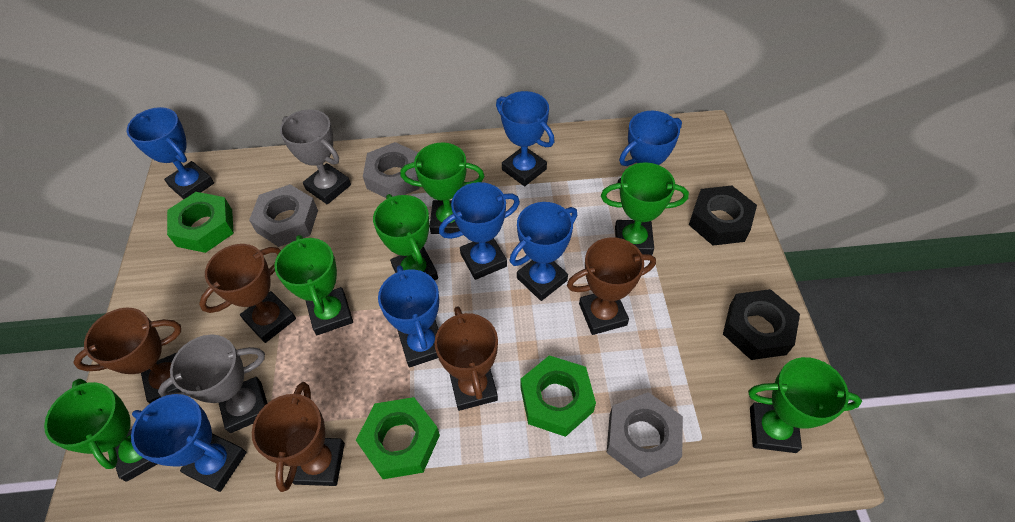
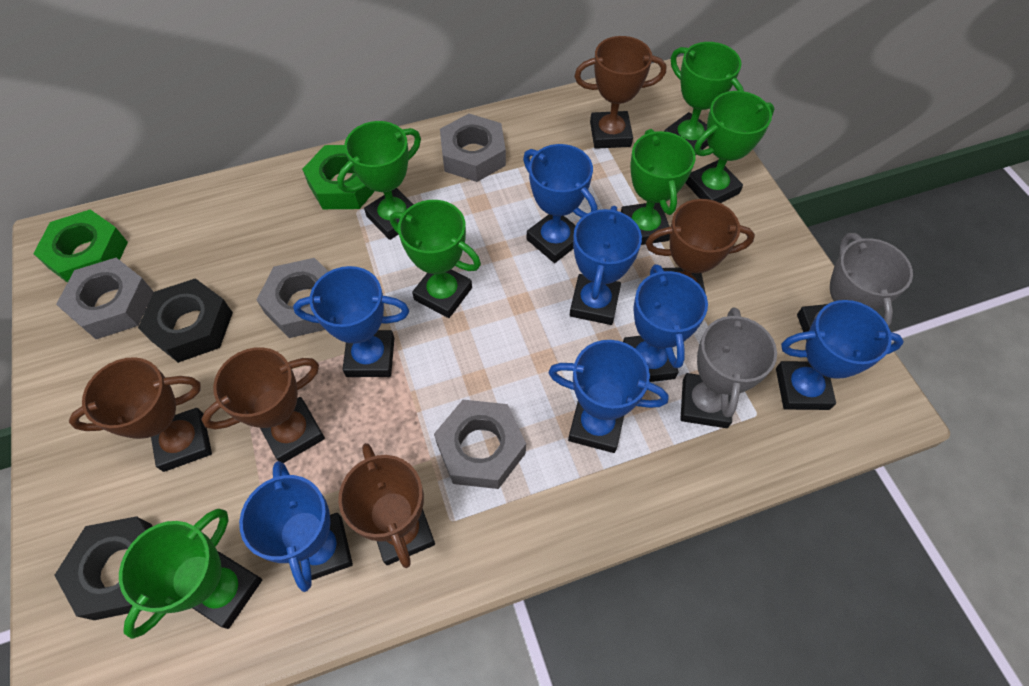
green nut: 3 -> 2
grey nut: 3 -> 4

